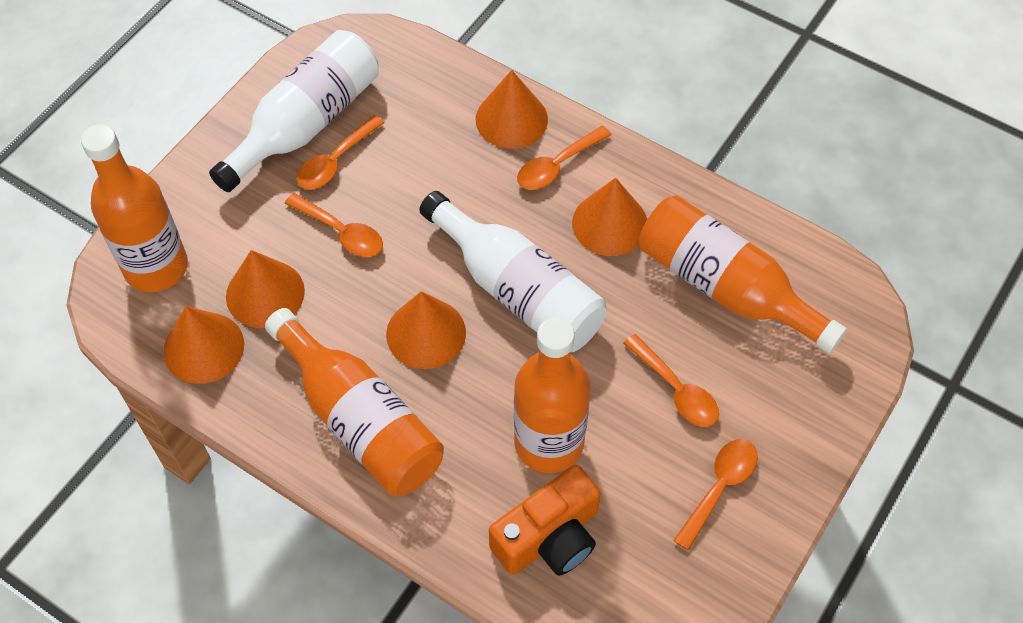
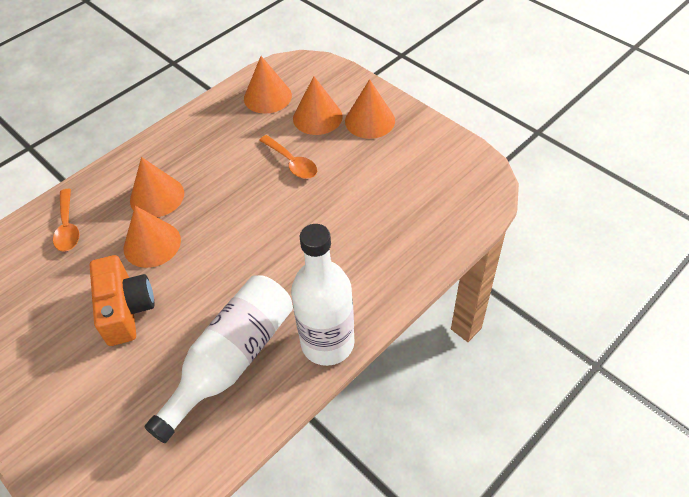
orange bottle: 4 -> 0
orange spoon: 5 -> 2

